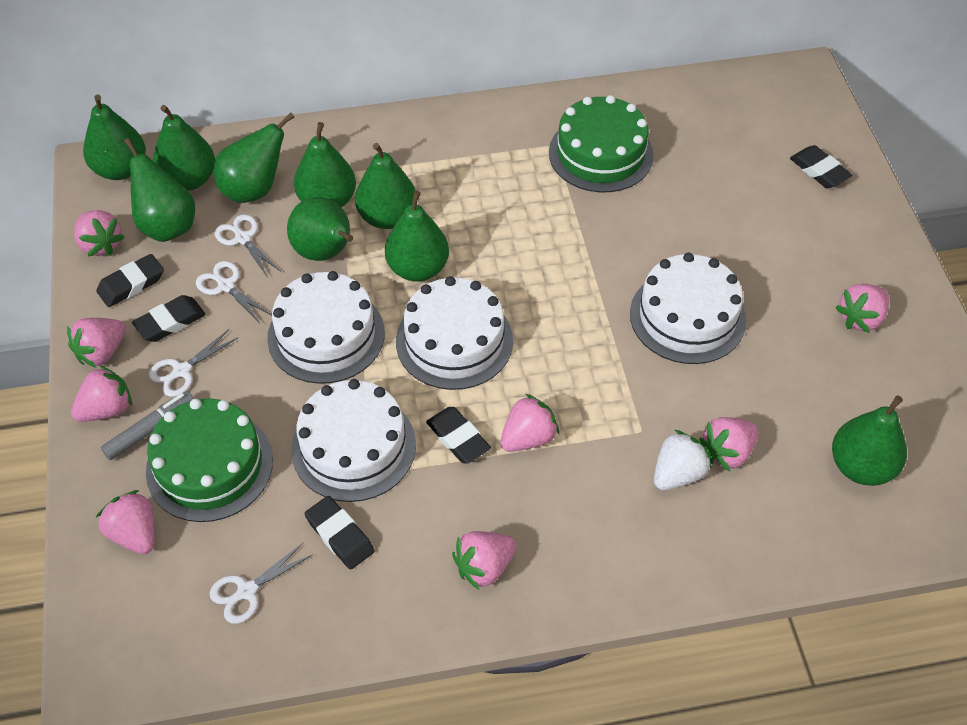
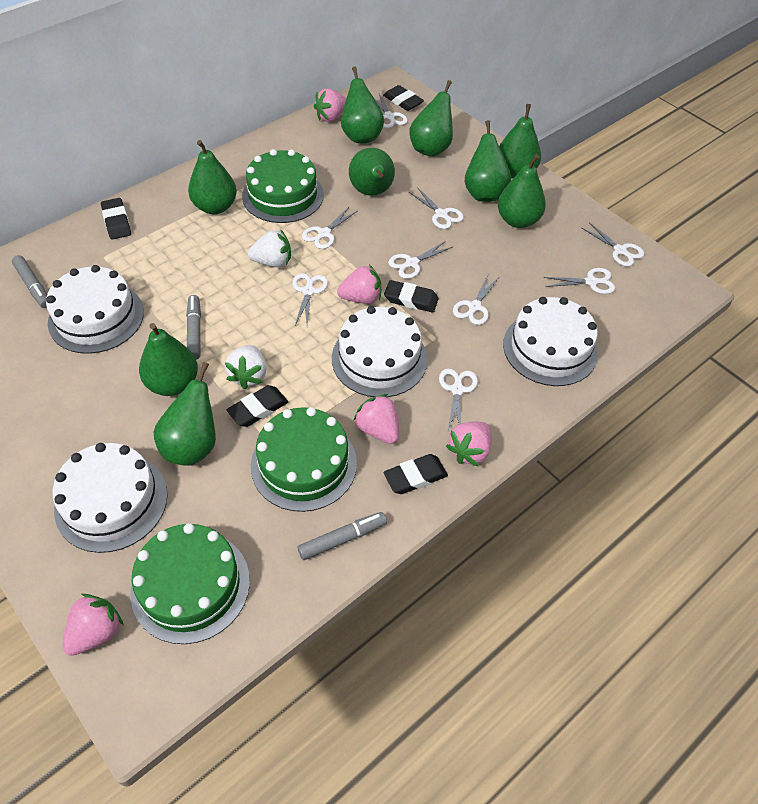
green cake: 2 -> 3
grey marker: 1 -> 3
pink strawberry: 8 -> 5
white scissors: 4 -> 9
white strawberry: 1 -> 2

